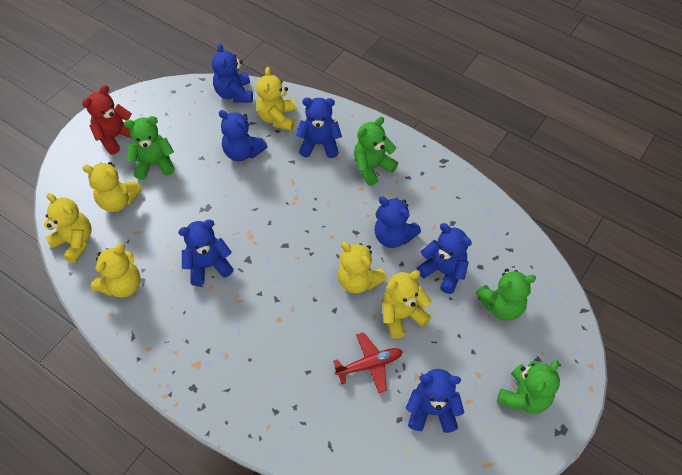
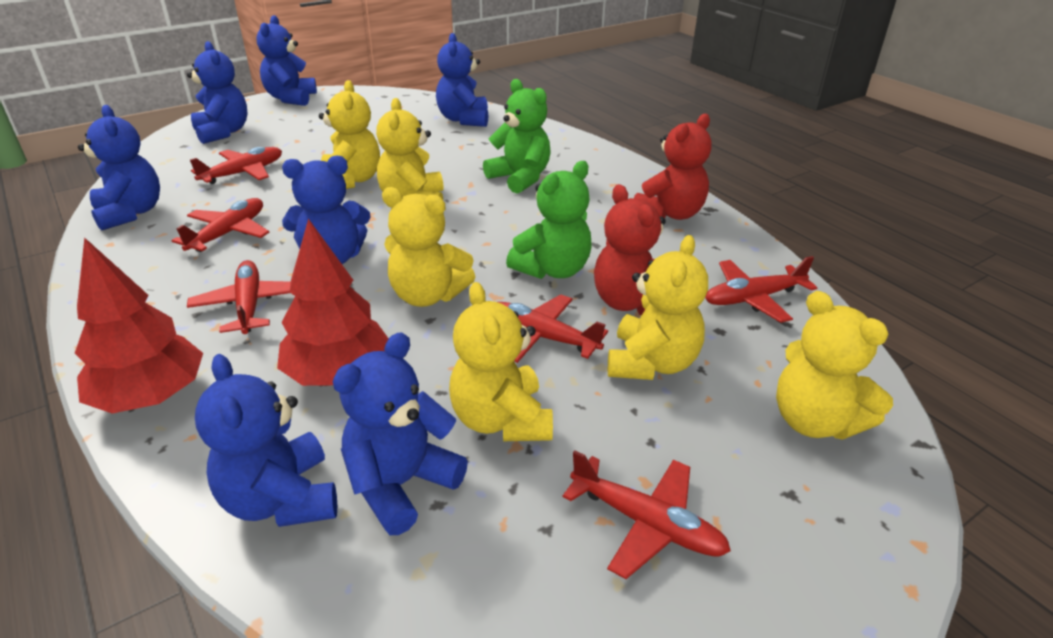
green teddy bear: 4 -> 2
red plane: 1 -> 6
red teddy bear: 1 -> 2
red tree: 0 -> 2

